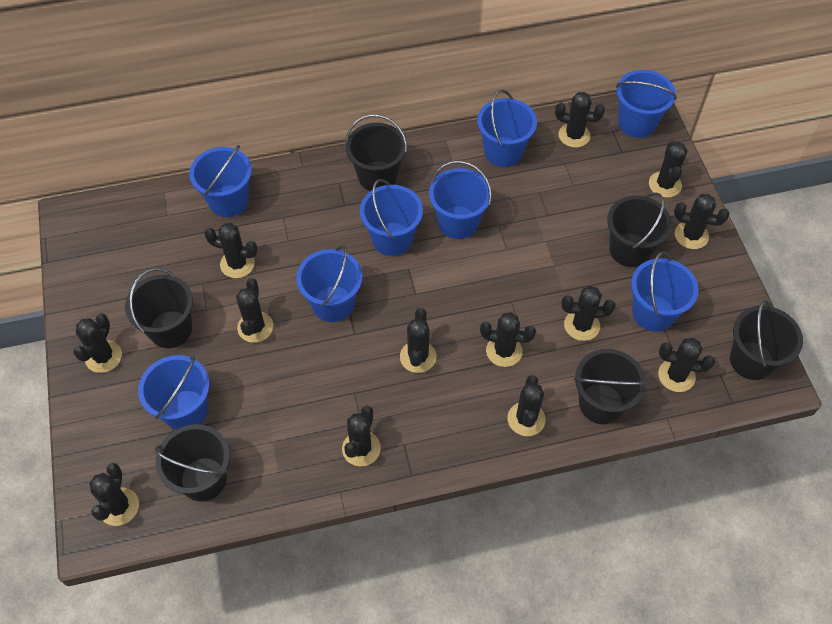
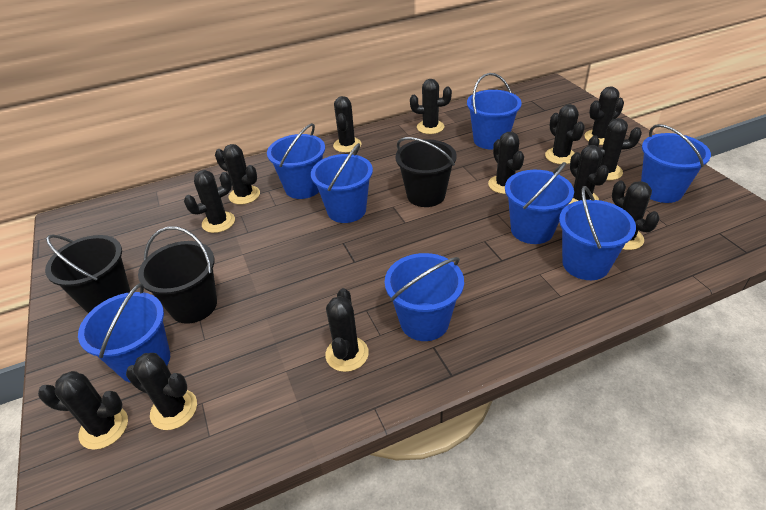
black bucket: 6 -> 3

